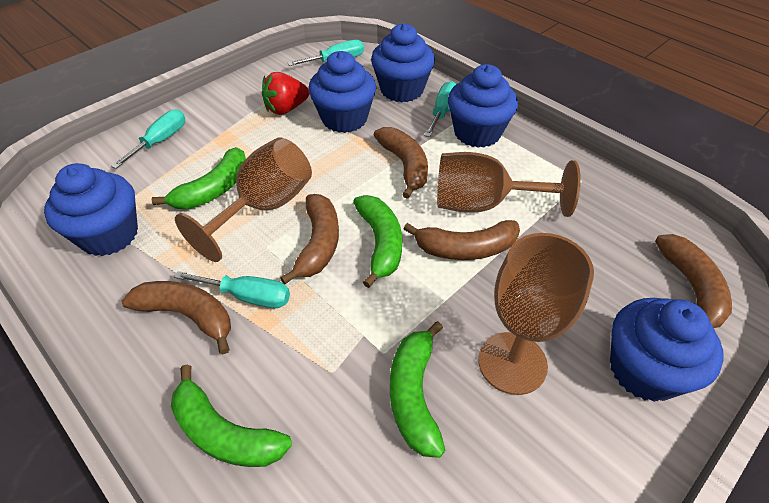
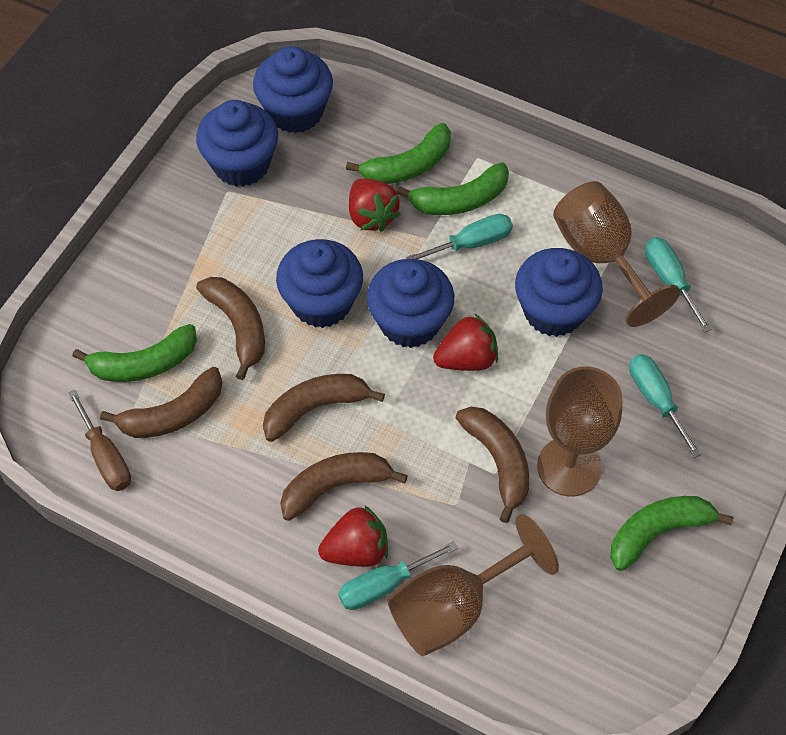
brown screwdriver: 0 -> 1
red strawberry: 1 -> 3

